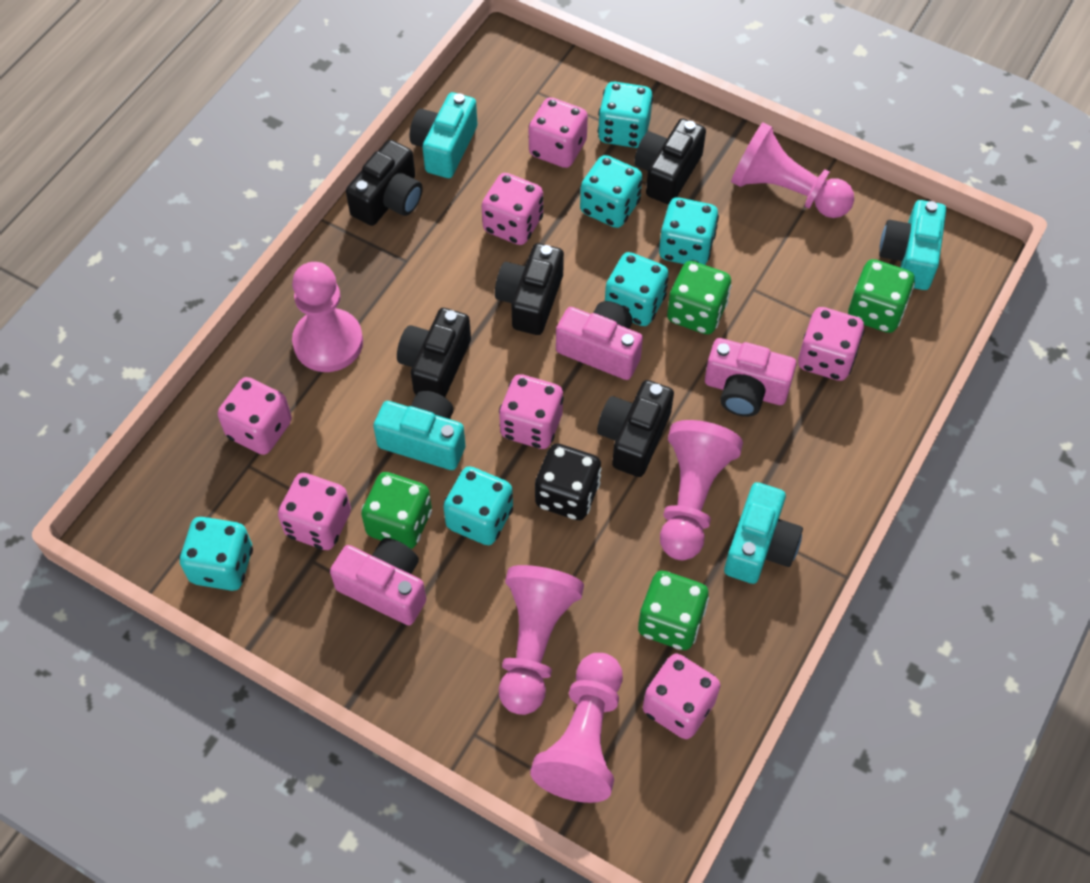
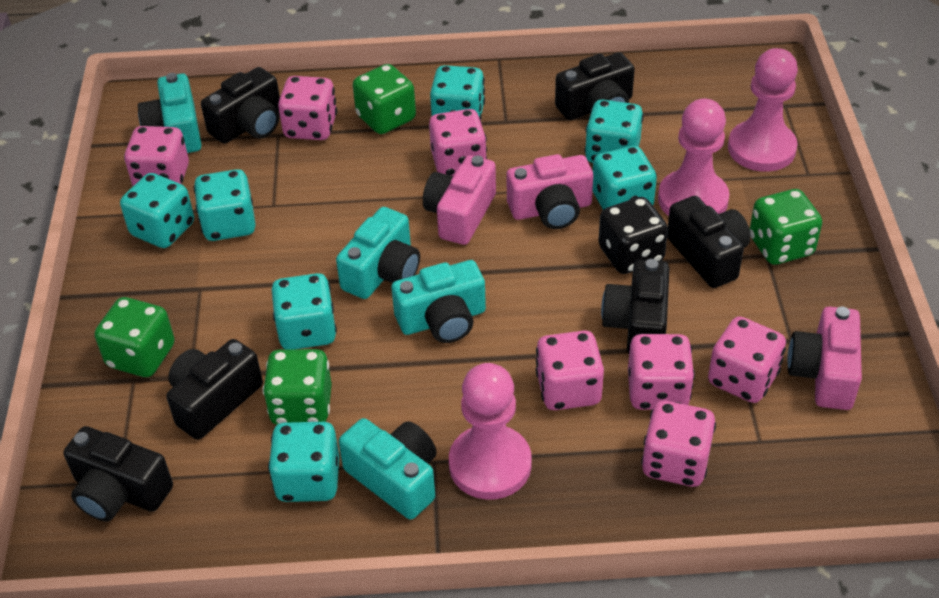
black camera: 5 -> 6
pink pawn: 5 -> 3
turquoise dice: 6 -> 7

